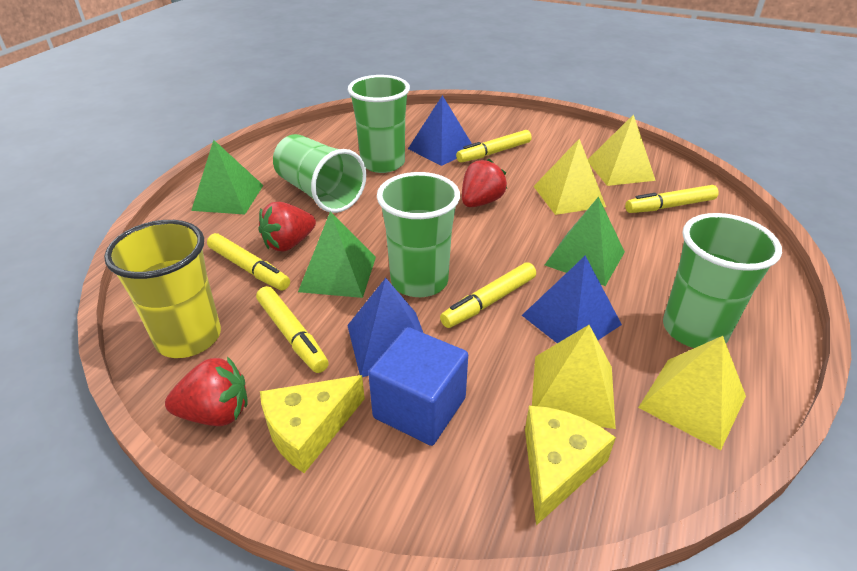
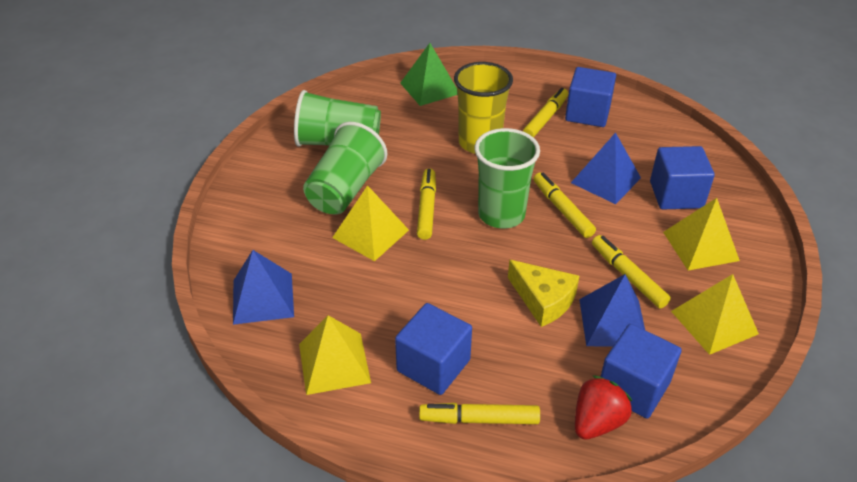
blue cube: 1 -> 4
green cup: 4 -> 3
green pyramid: 3 -> 1
red strawberry: 3 -> 1
yellow cheese: 2 -> 1

